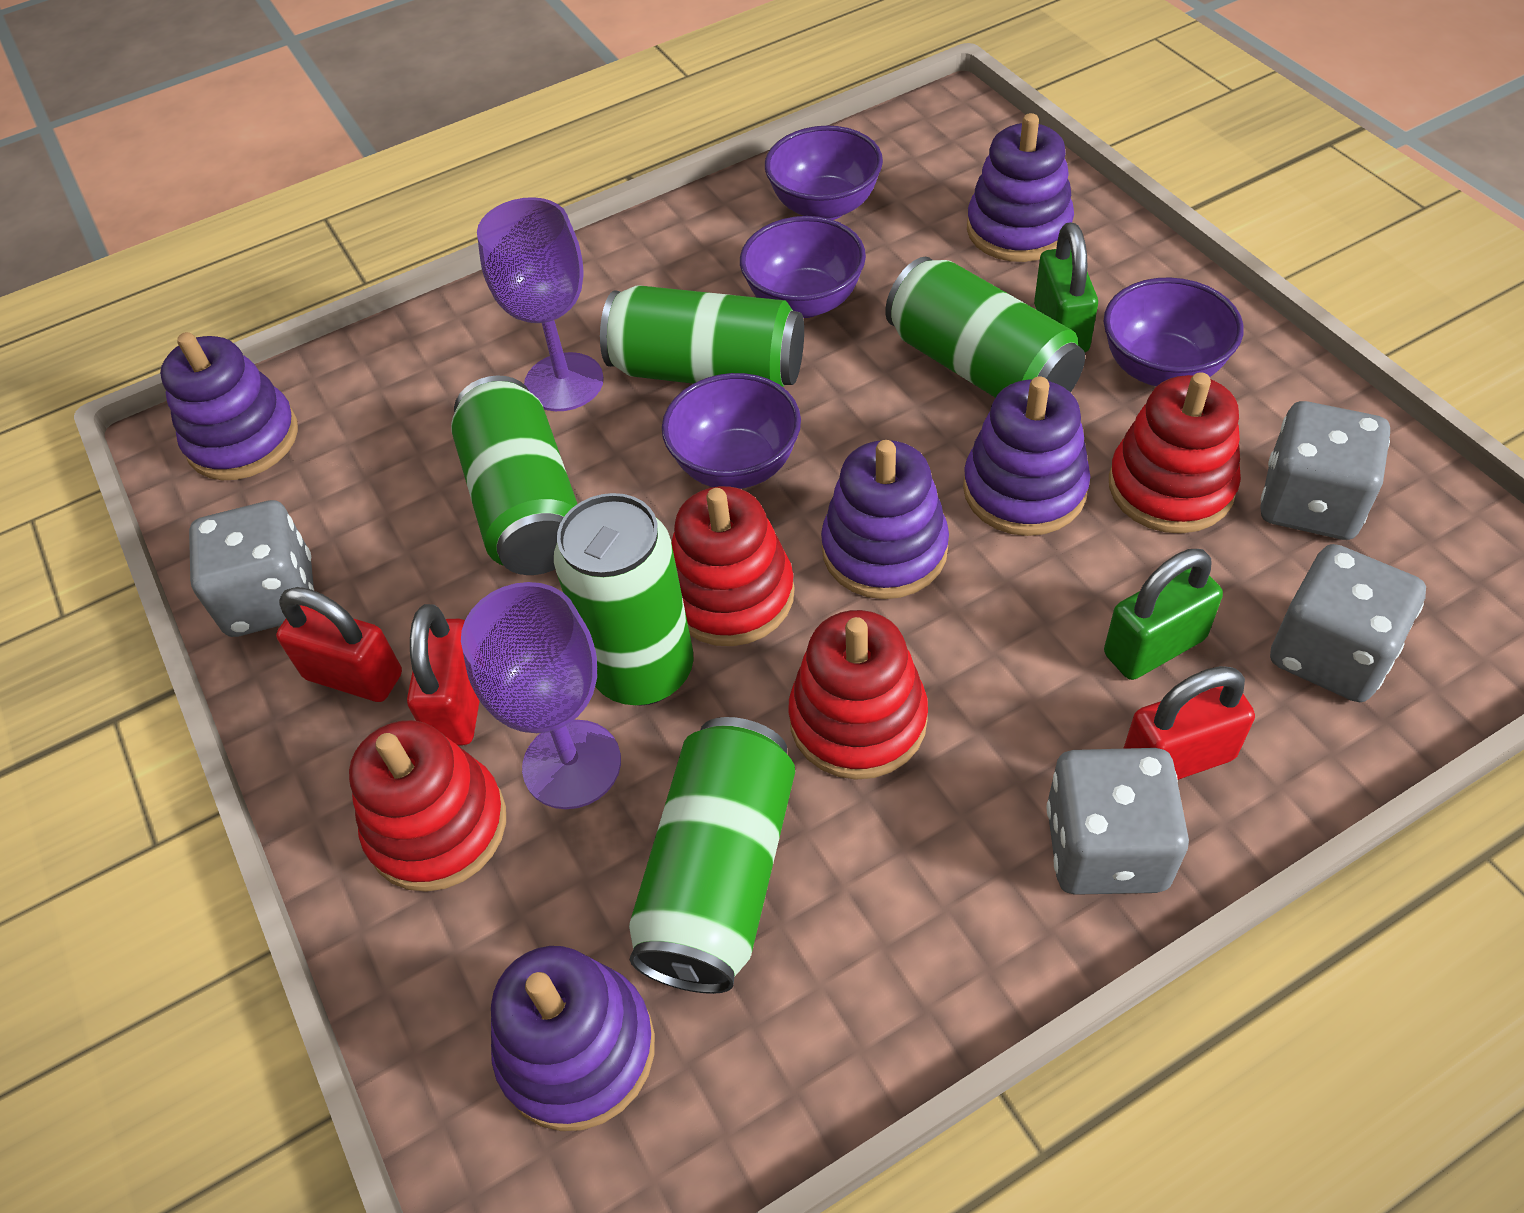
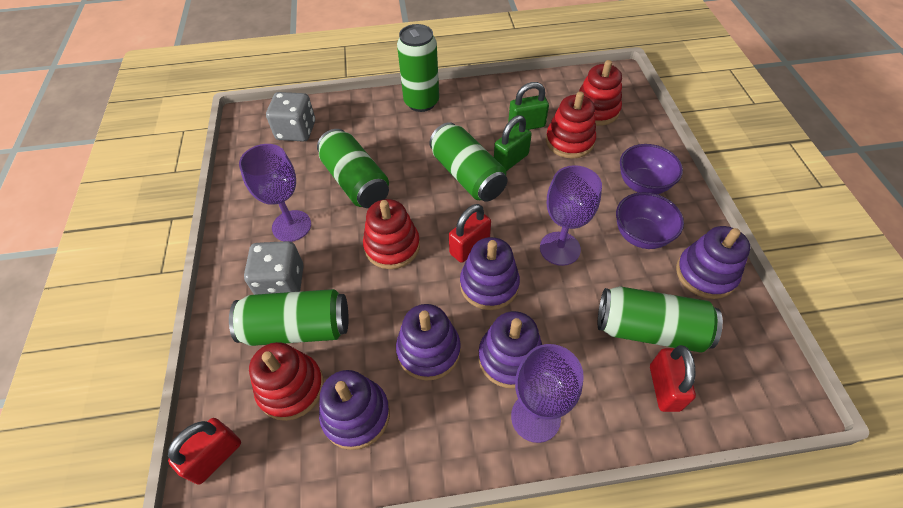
grey dice: 4 -> 2
purple bowl: 4 -> 2
purple goblet: 2 -> 3

